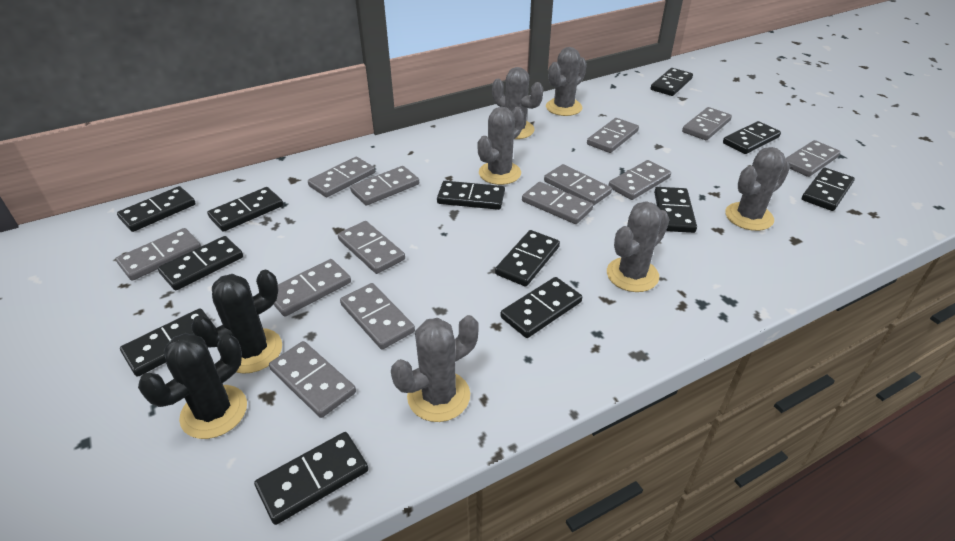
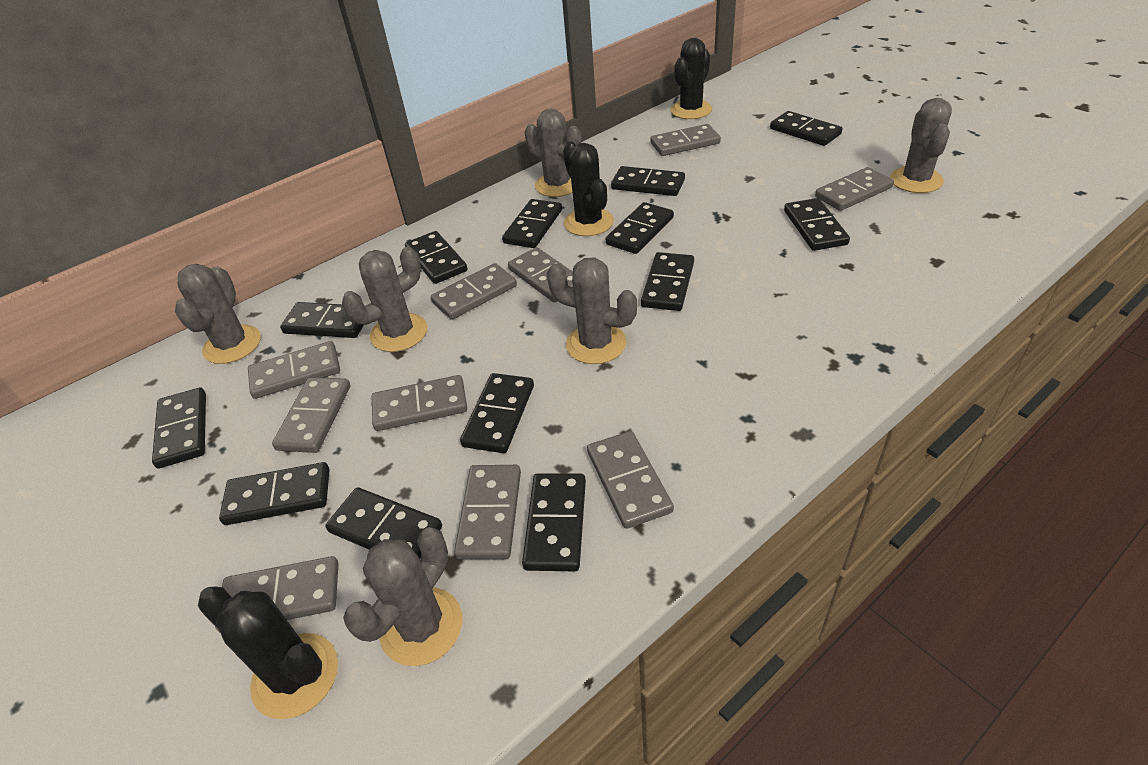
black cactus: 2 -> 3
black domino: 12 -> 13
grey domino: 13 -> 10

